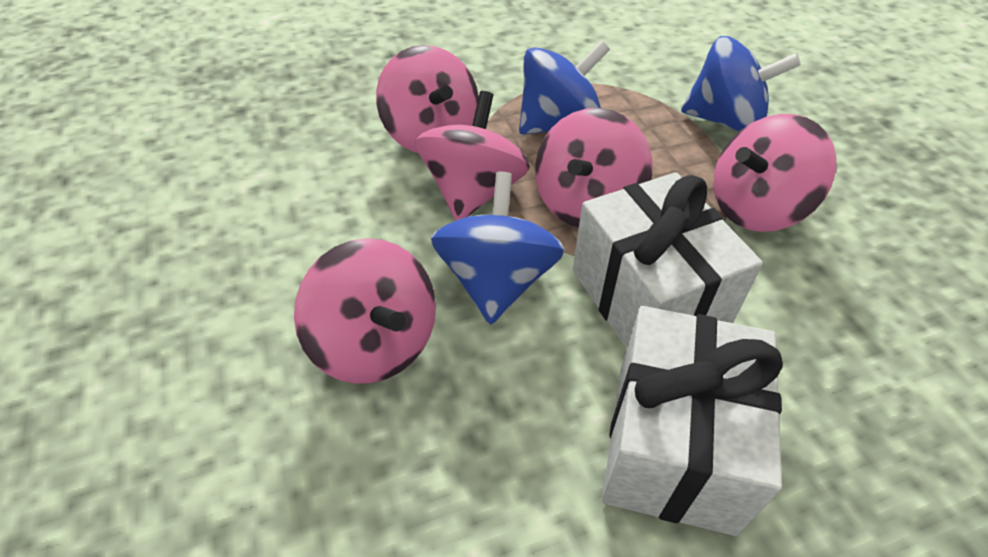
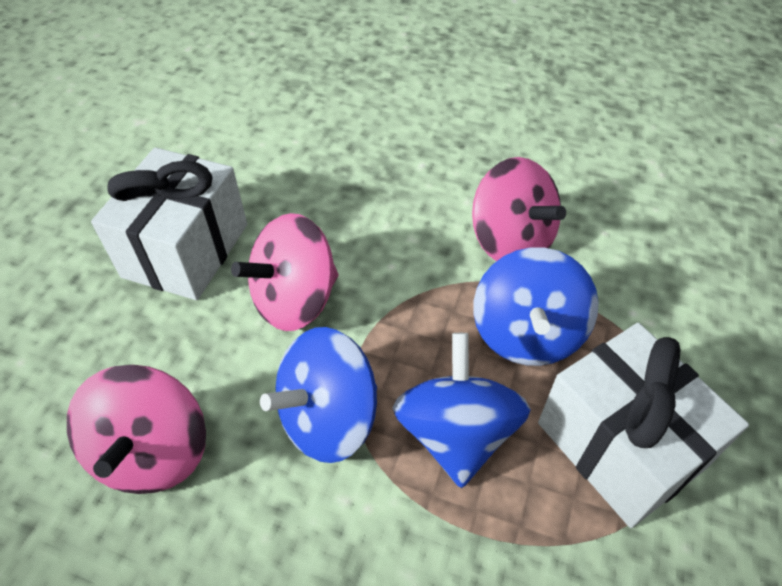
pink spinning top: 5 -> 3

